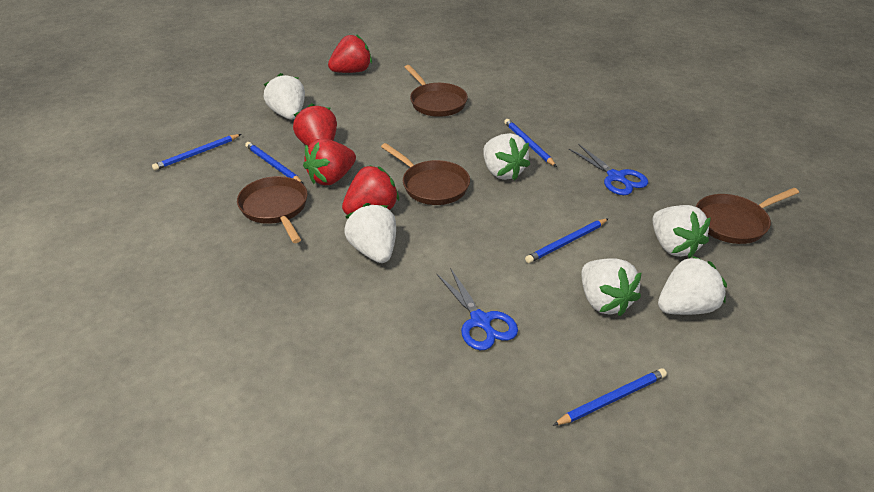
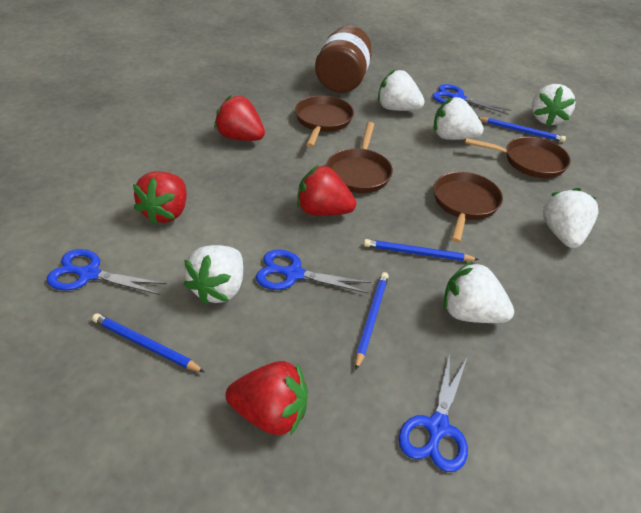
blue pencil: 5 -> 4
blue scissors: 2 -> 4
brown jar: 0 -> 1

